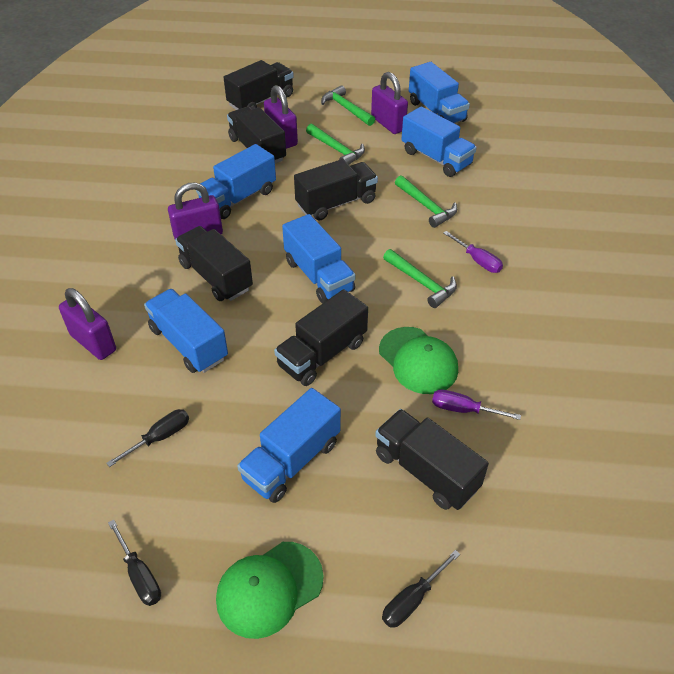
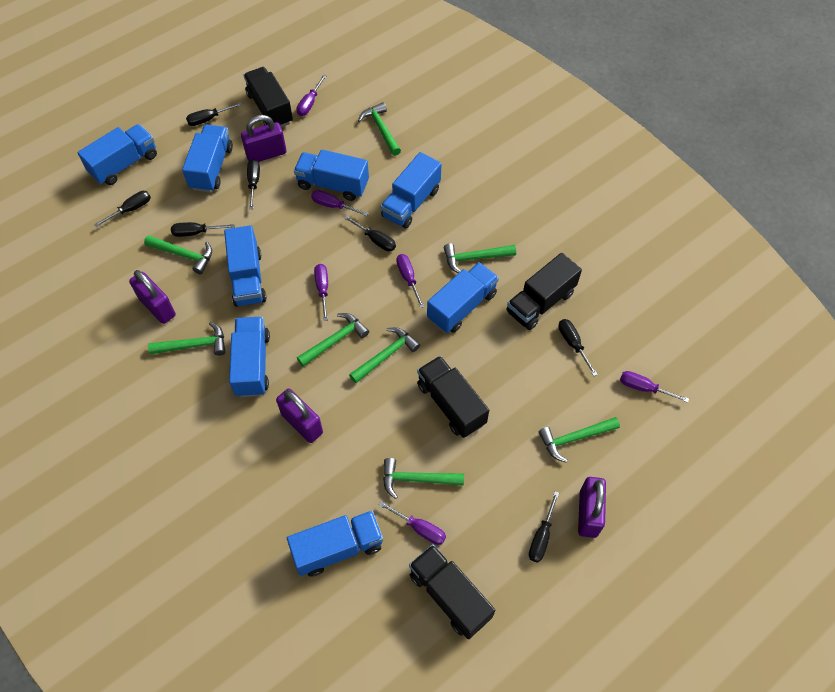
black screwdriver: 3 -> 7
black truck: 6 -> 4
blue truck: 6 -> 8
green cap: 2 -> 0
green hammer: 4 -> 8
purple screwdriver: 2 -> 6

